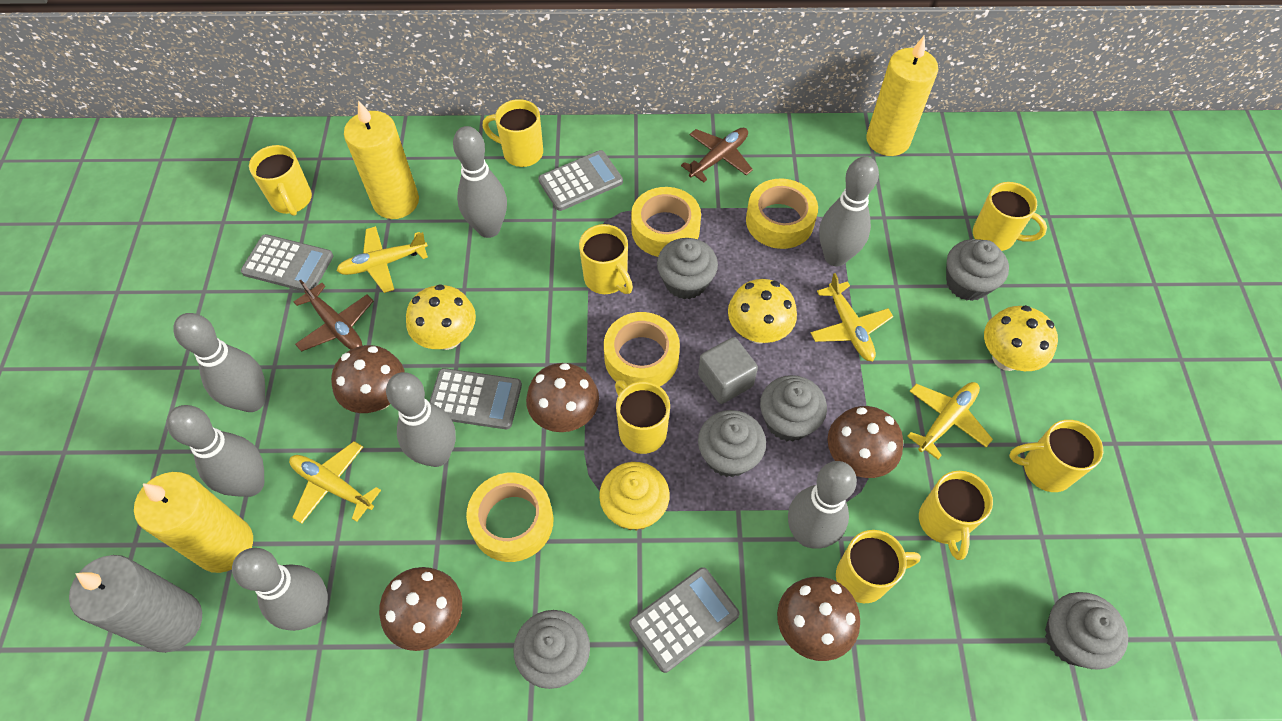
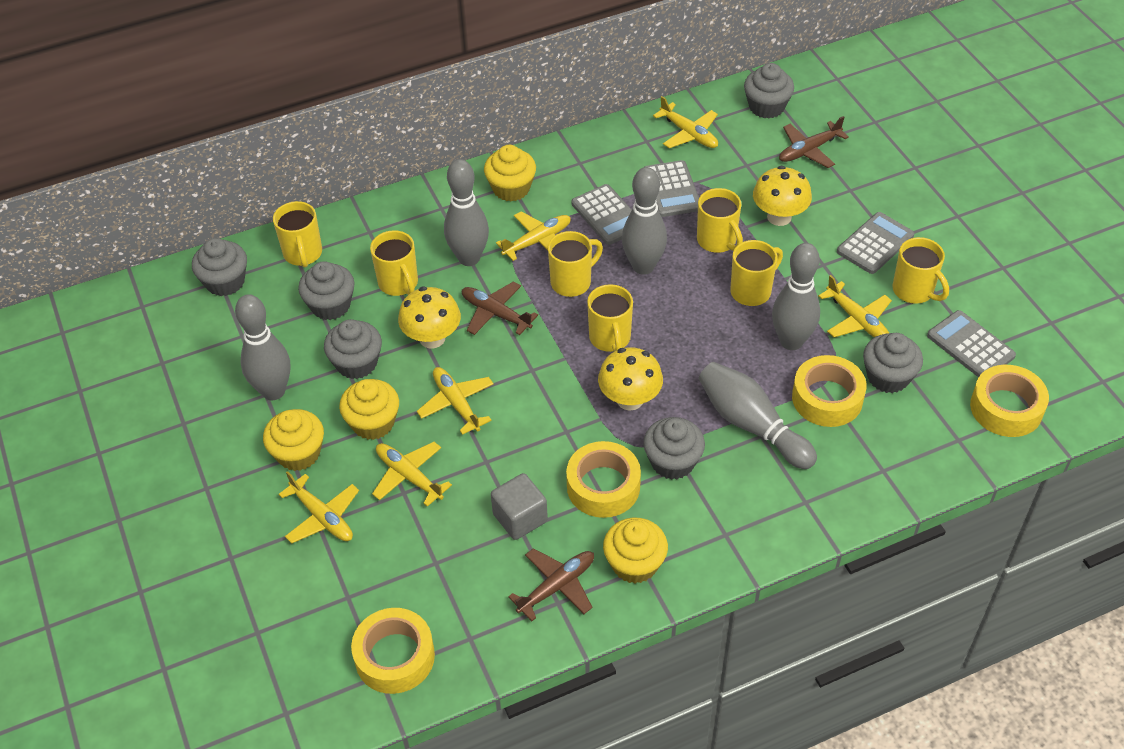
brown mushroom: 5 -> 0
brown plane: 2 -> 3
grey bowling pin: 7 -> 5
grey candle: 1 -> 0
yellow candle: 3 -> 0
yellow cupcake: 1 -> 4
yellow mug: 8 -> 7
yellow plane: 4 -> 6

